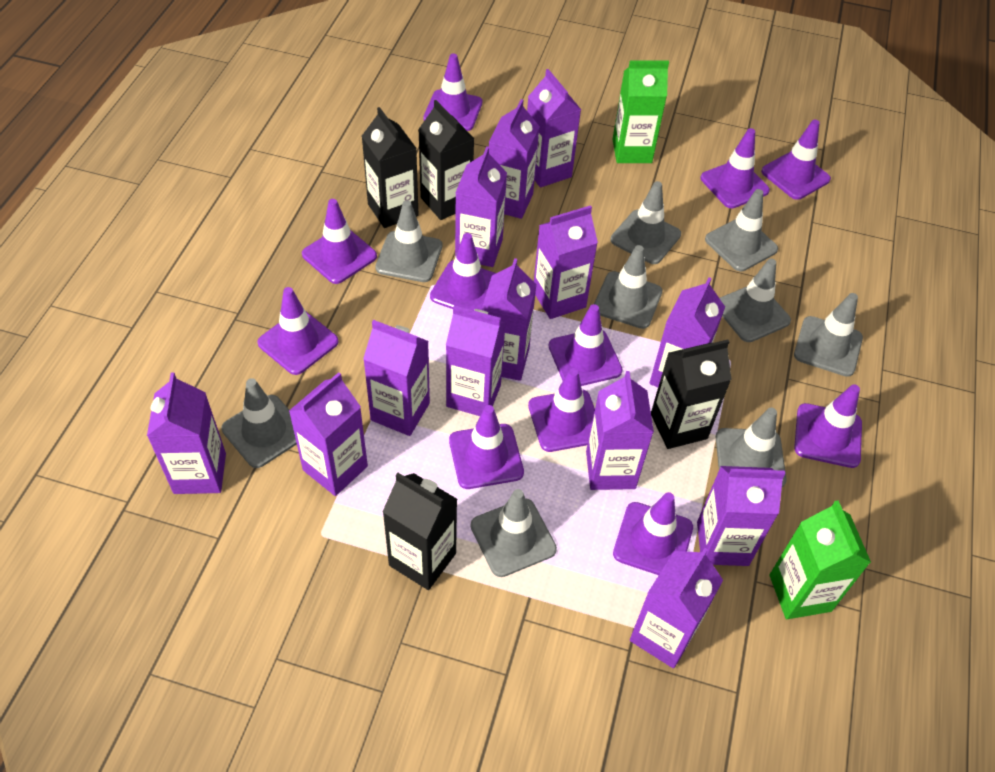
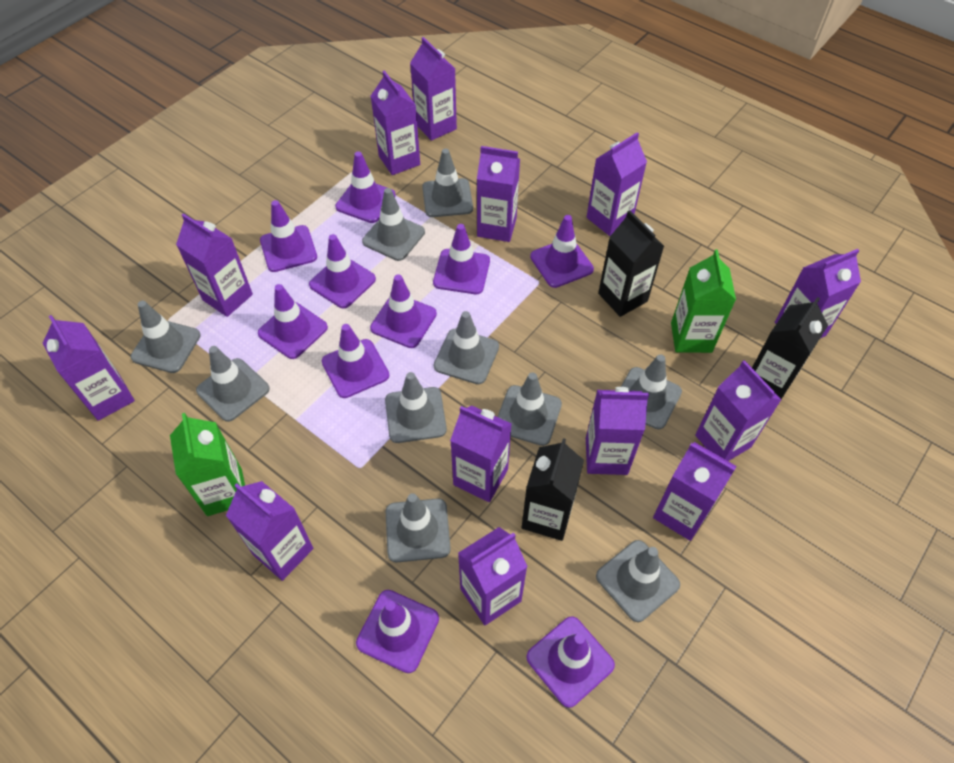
black carton: 4 -> 3
grey traffic cone: 9 -> 10
purple traffic cone: 11 -> 10

